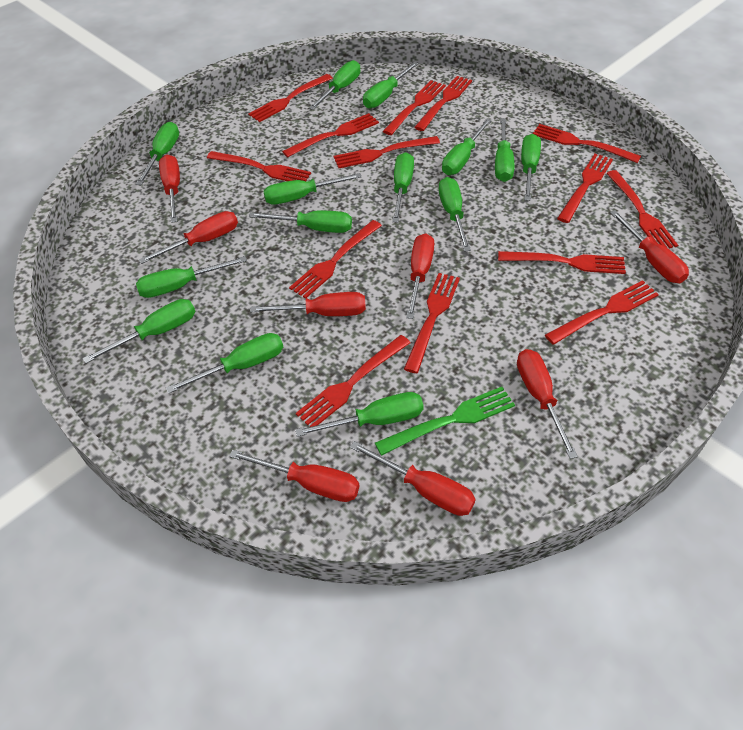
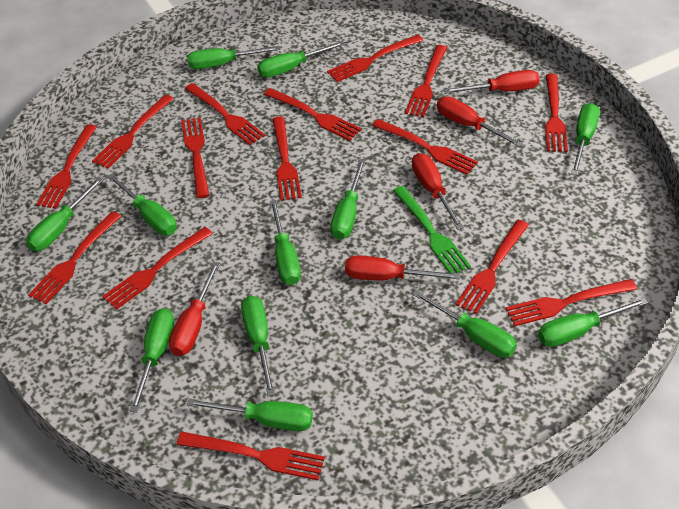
green screwdriver: 14 -> 12
red fork: 14 -> 15
red screwdriver: 8 -> 5

